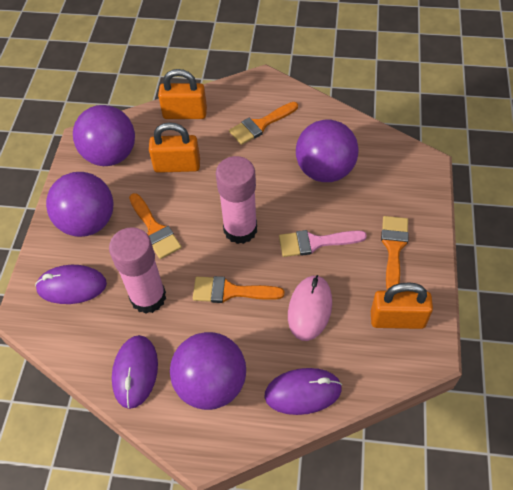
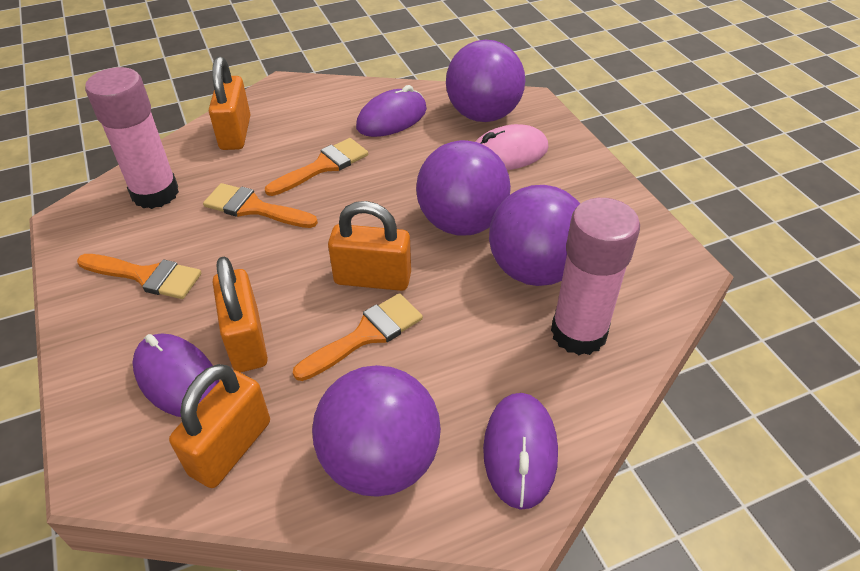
orange padlock: 3 -> 4
pink brush: 1 -> 0

